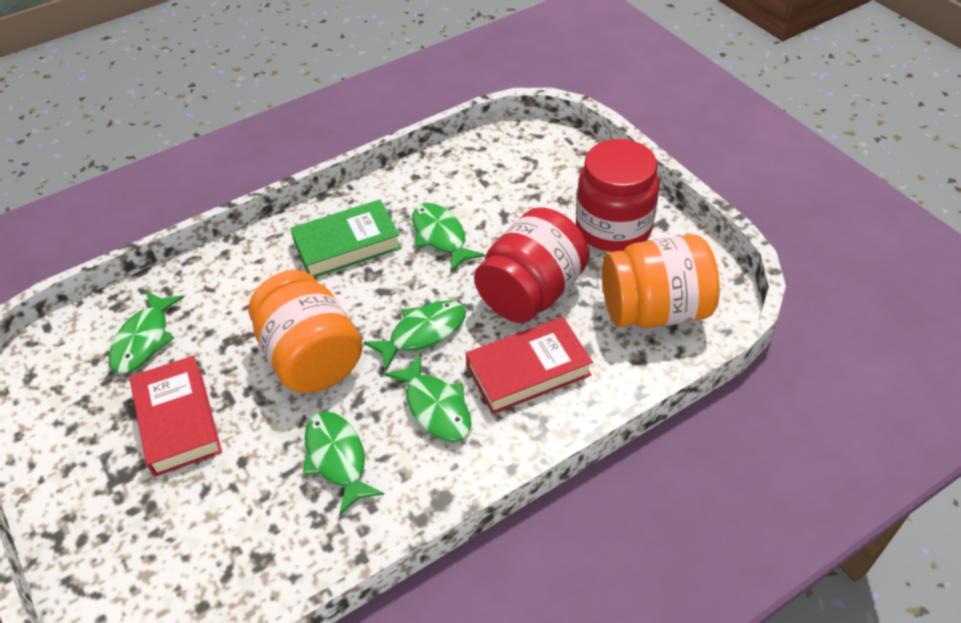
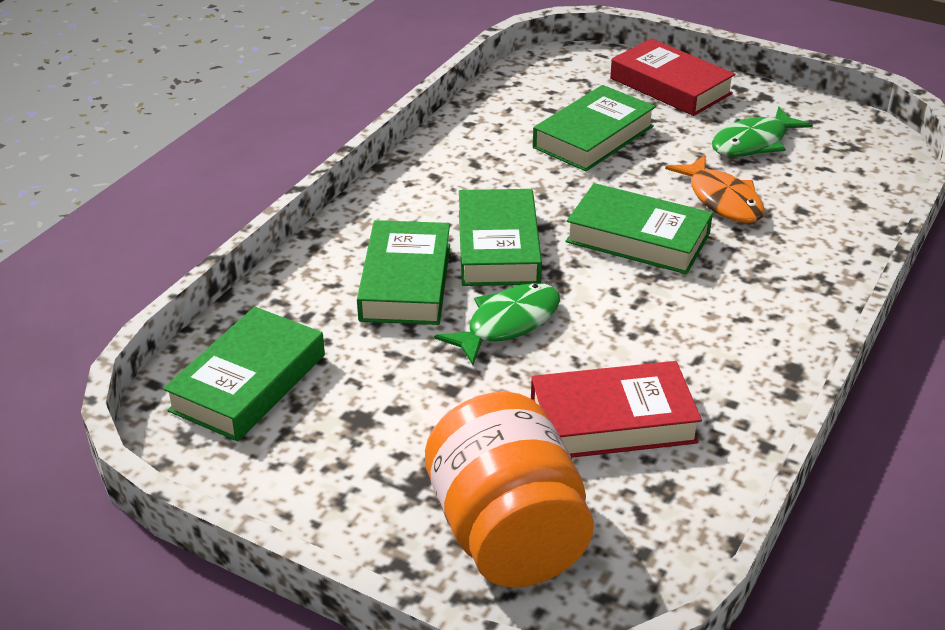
green book: 1 -> 5
green fish: 5 -> 2
orange fish: 0 -> 1
orange jar: 2 -> 1
red jar: 2 -> 0

